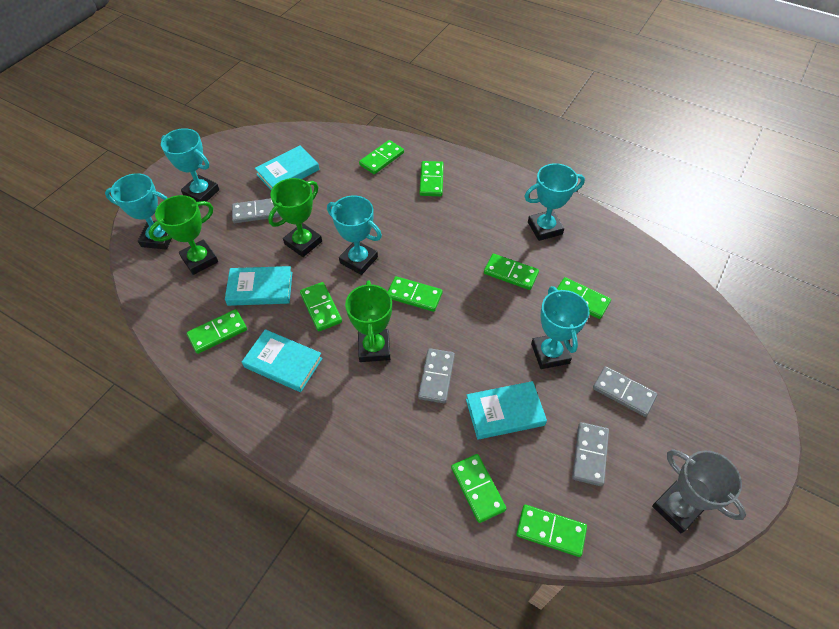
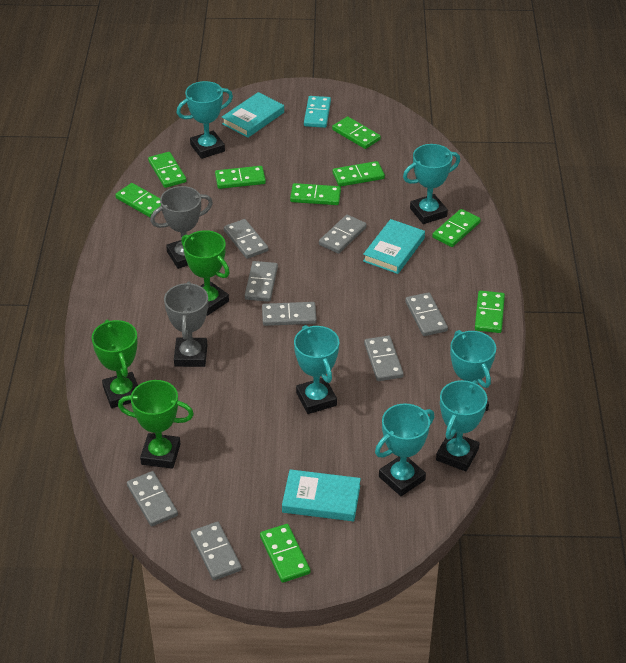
grey domino: 4 -> 8
grey trophy: 1 -> 2
turquoise book: 4 -> 3
turquoise domino: 0 -> 1
turquoise trophy: 5 -> 6

